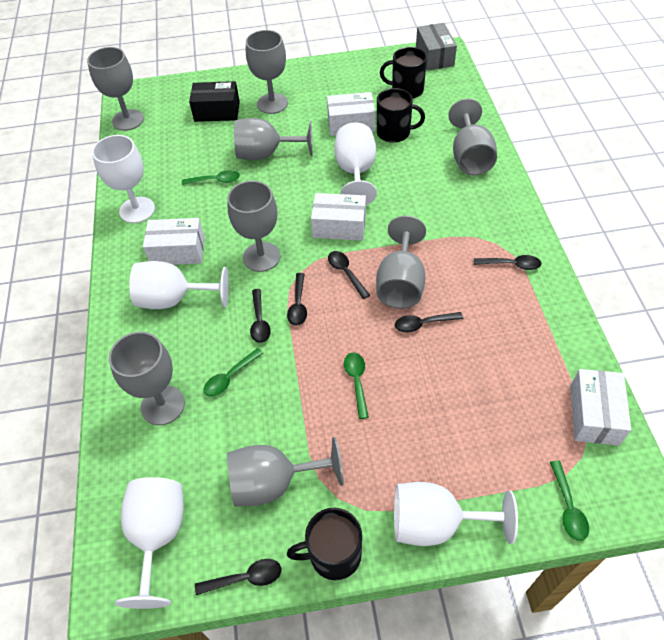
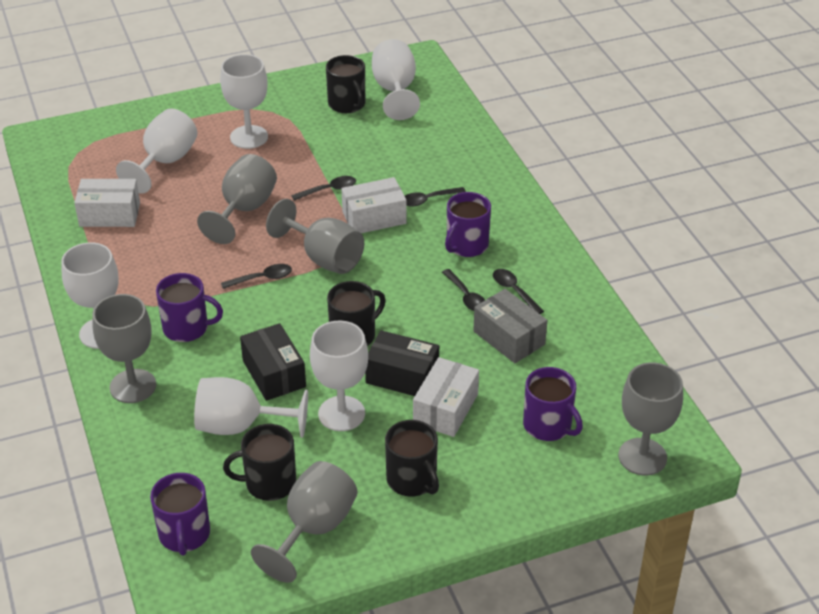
black box: 1 -> 2
black mug: 3 -> 4
black spoon: 6 -> 5
green spoon: 4 -> 0
grey goblet: 8 -> 5
purple mug: 0 -> 4
white box: 4 -> 3
white goblet: 5 -> 6

